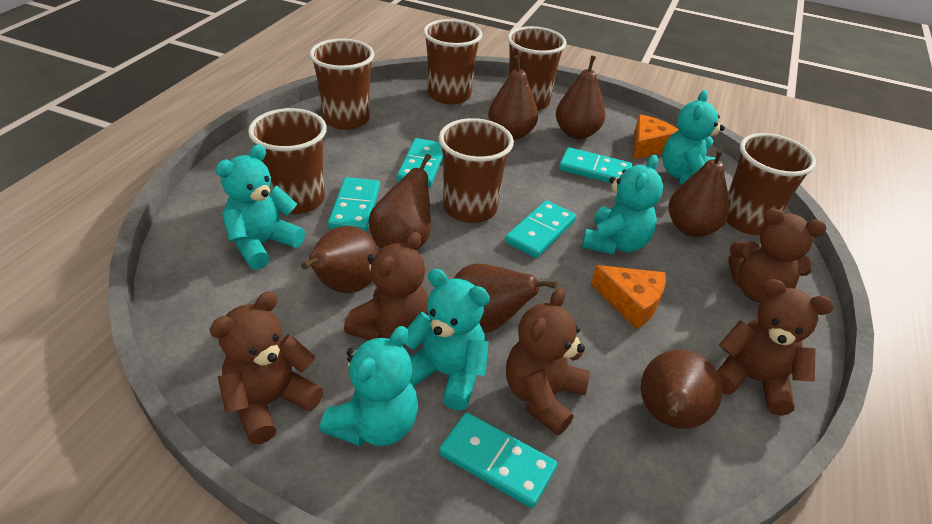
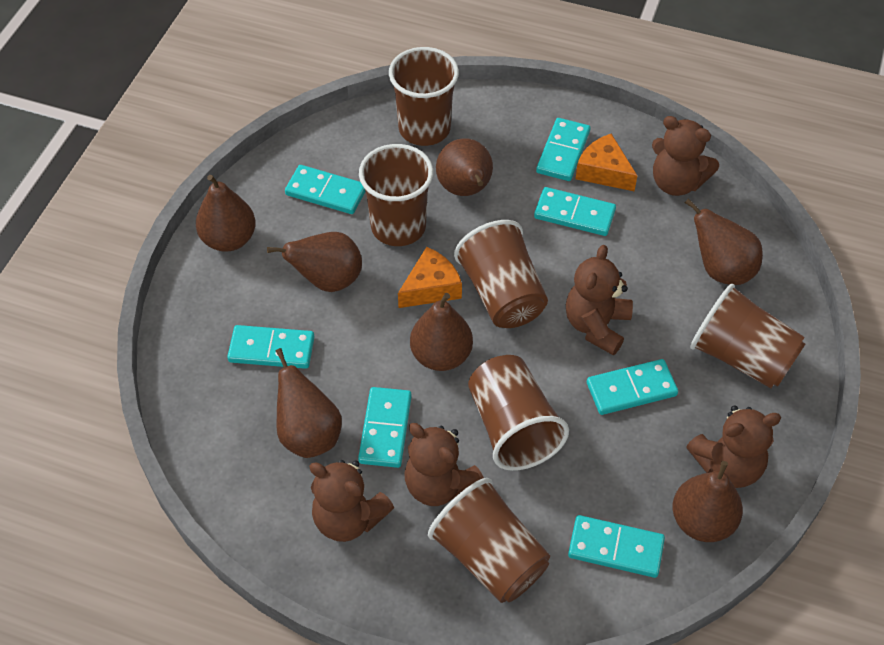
turquoise domino: 5 -> 7
turquoise teddy bear: 5 -> 0

